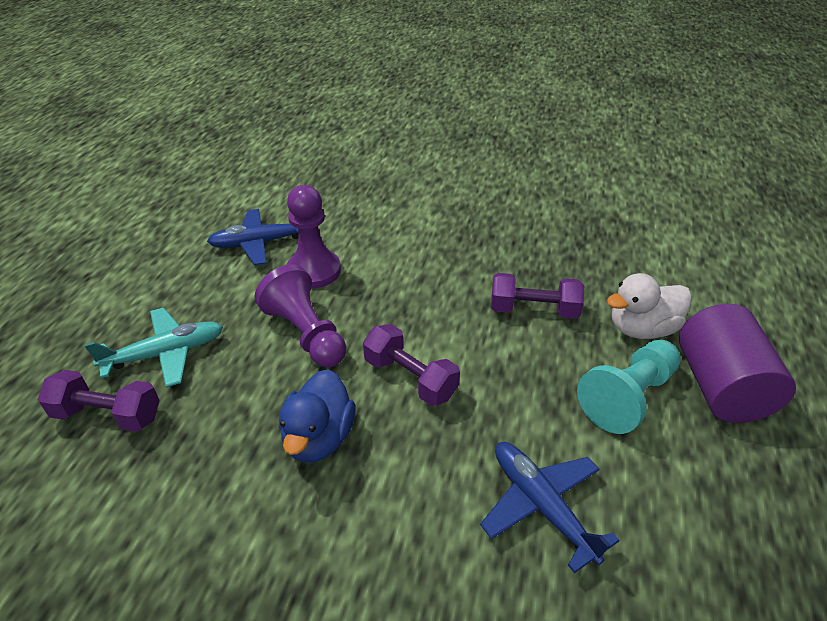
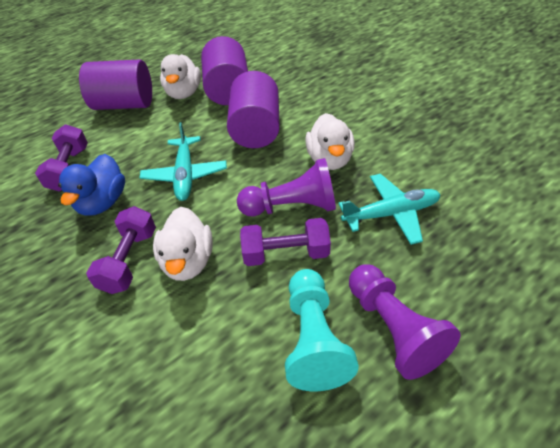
blue plane: 2 -> 0
purple cylinder: 1 -> 3
turquoise plane: 1 -> 2
white duck: 1 -> 3

